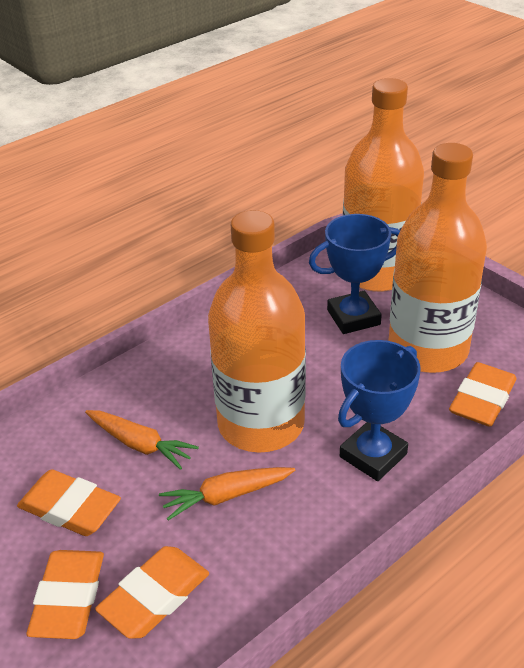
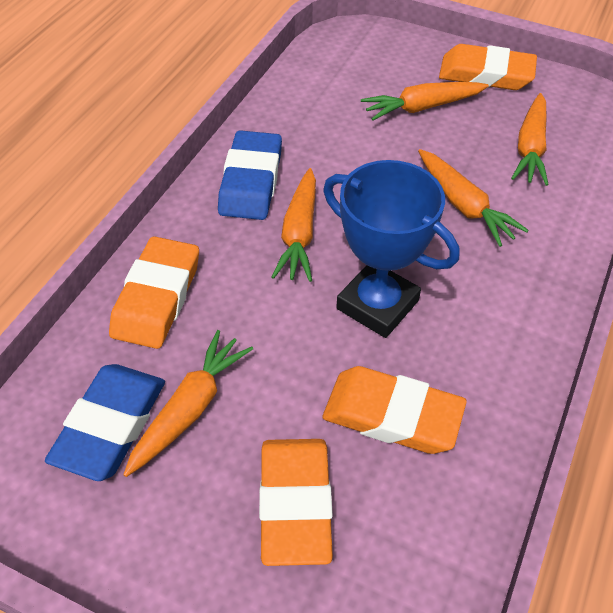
blue eraser: 0 -> 2
blue trophy: 2 -> 1
orange bottle: 3 -> 0
orange carrot: 2 -> 5

